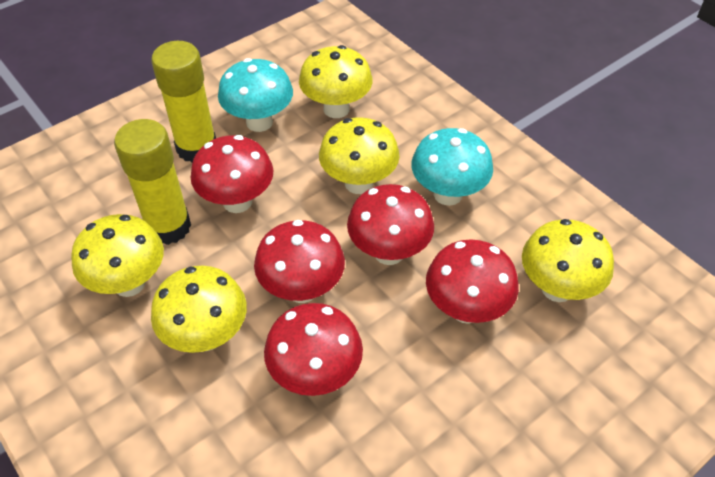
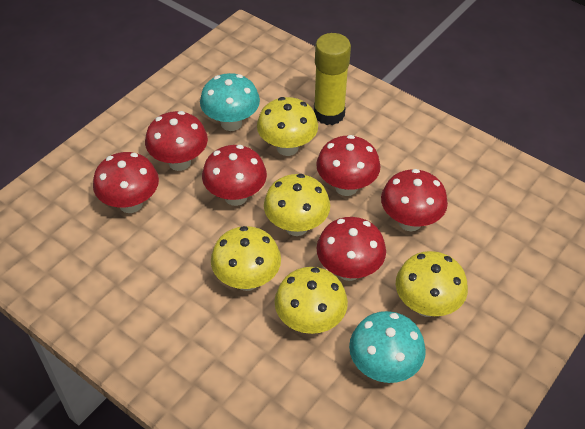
red mushroom: 5 -> 6
yellow glue stick: 2 -> 1

